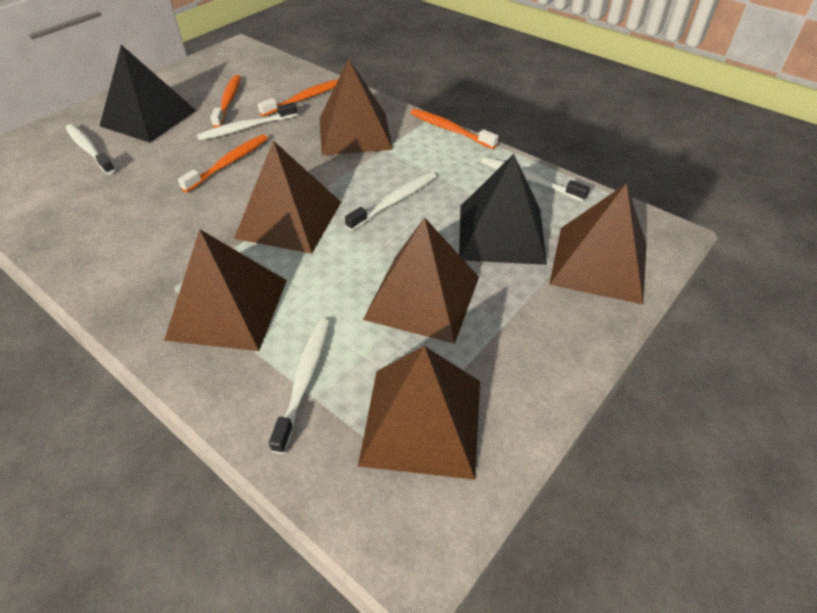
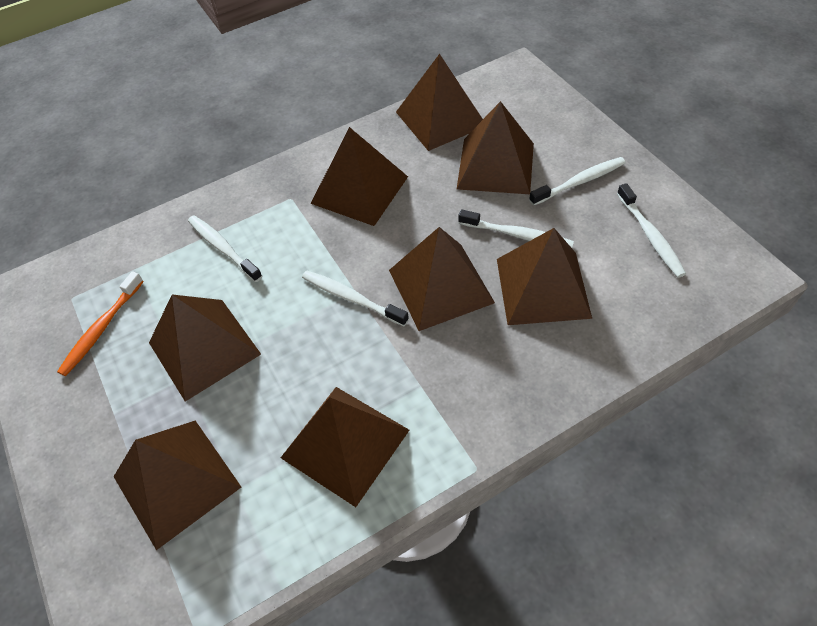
black pyramid: 2 -> 0
brown pyramid: 6 -> 8
orange toothbrush: 4 -> 1

